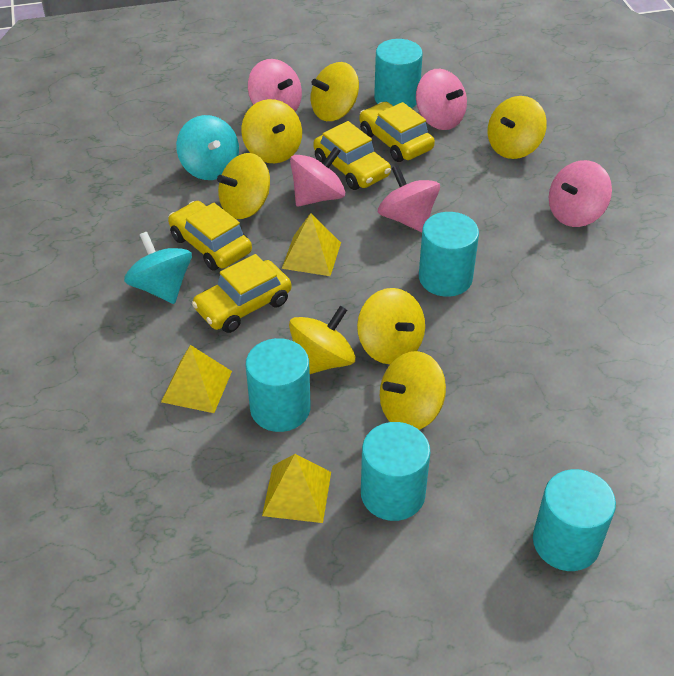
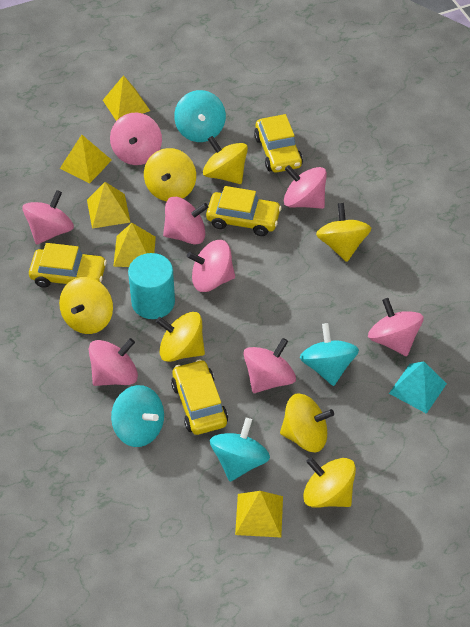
pink spinning top: 5 -> 8
turquoise cylinder: 5 -> 1
turquoise pyramid: 0 -> 1
turquoise spinning top: 2 -> 4
yellow pyramid: 3 -> 5

